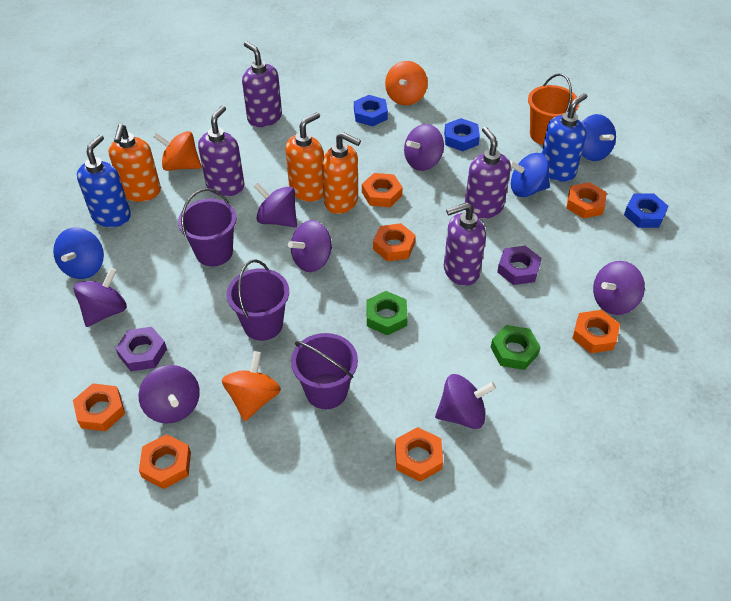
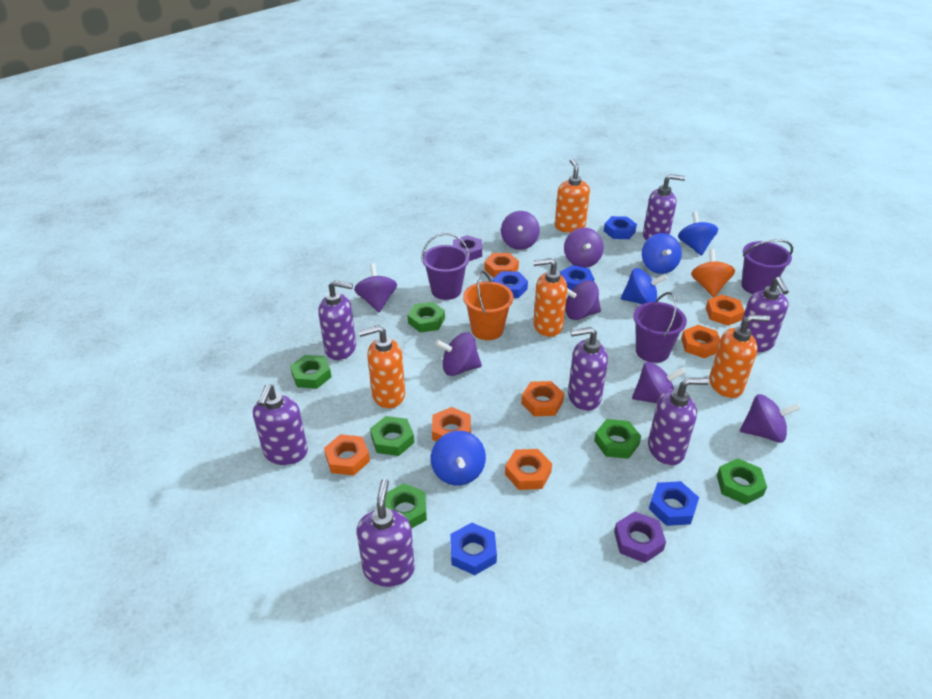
blue nut: 3 -> 5
blue soap dispenser: 2 -> 0
blue spinning top: 3 -> 4
green nut: 2 -> 6
orange soap dispenser: 3 -> 4
orange spinning top: 3 -> 1
purple soap dispenser: 4 -> 7

